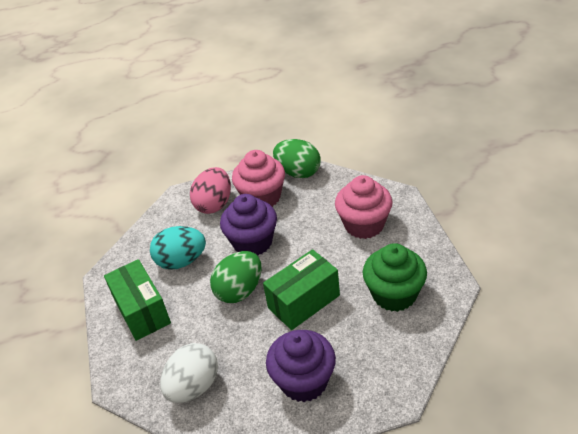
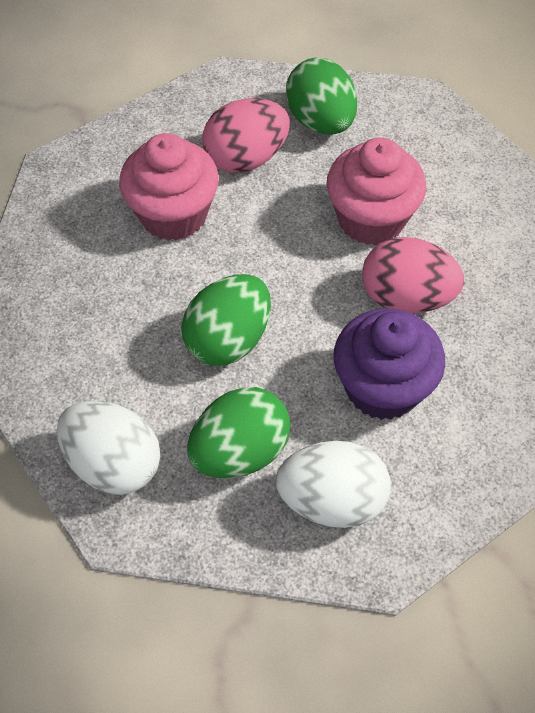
green box: 2 -> 0
green cupcake: 1 -> 0
green egg: 2 -> 3
pink egg: 1 -> 2
purple cupcake: 2 -> 1
turquoise egg: 1 -> 0
white egg: 1 -> 2

